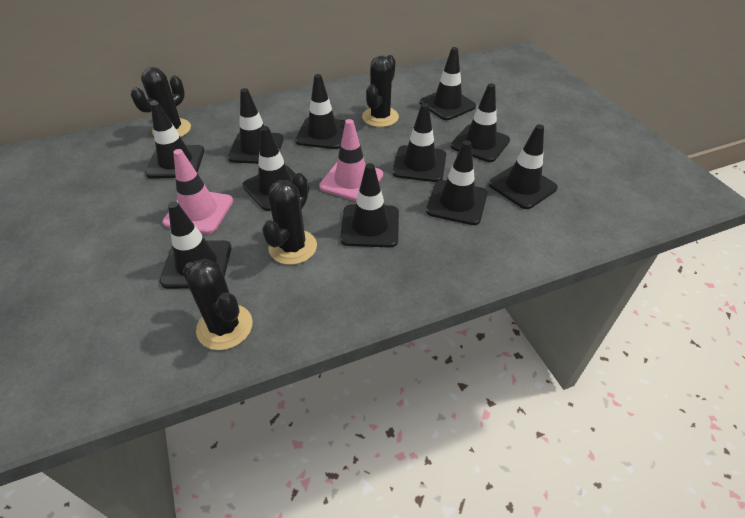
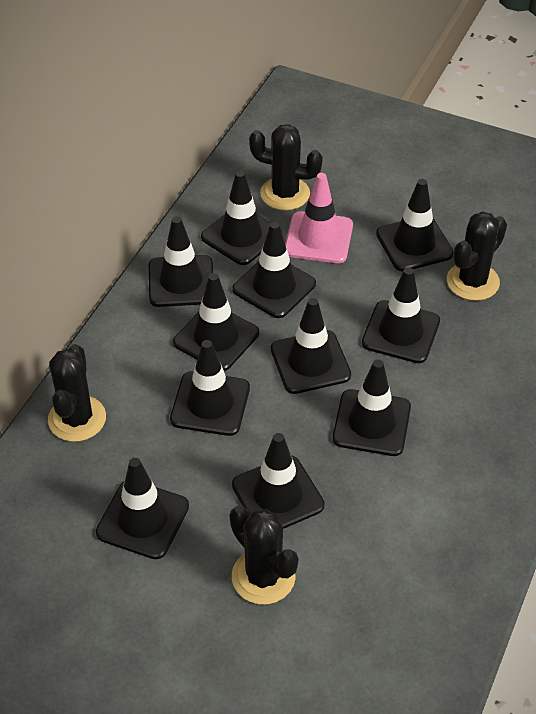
pink traffic cone: 2 -> 1

